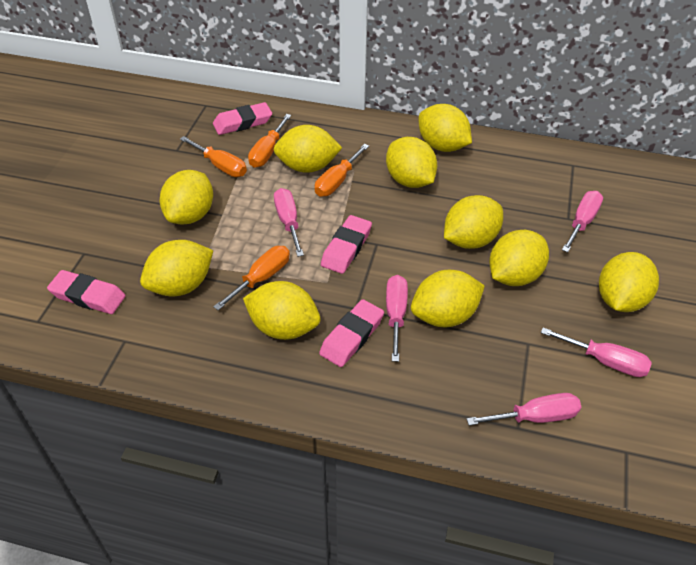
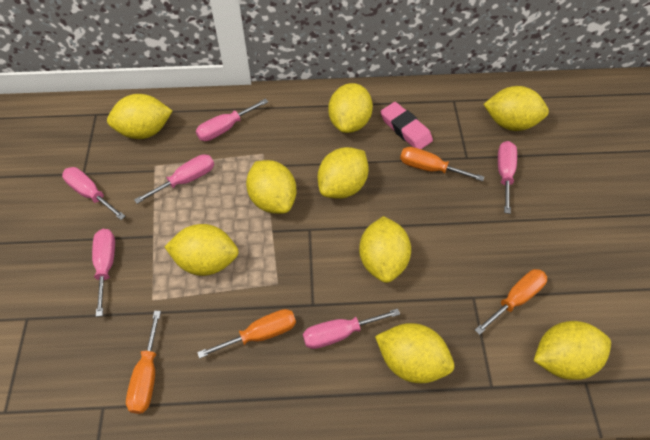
pink eraser: 4 -> 1
pink screwdriver: 5 -> 6
yellow lemon: 10 -> 9

